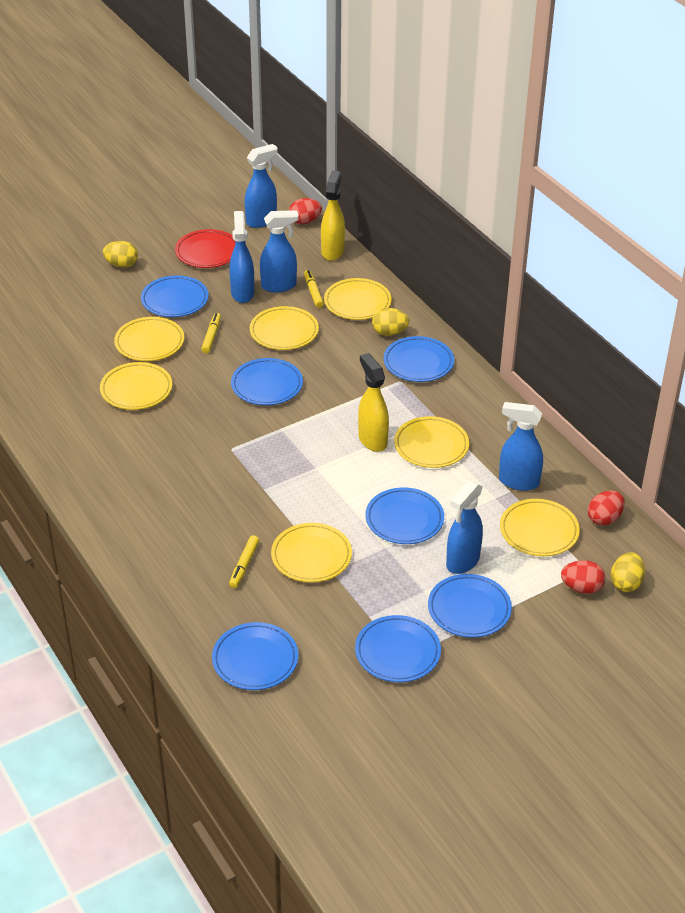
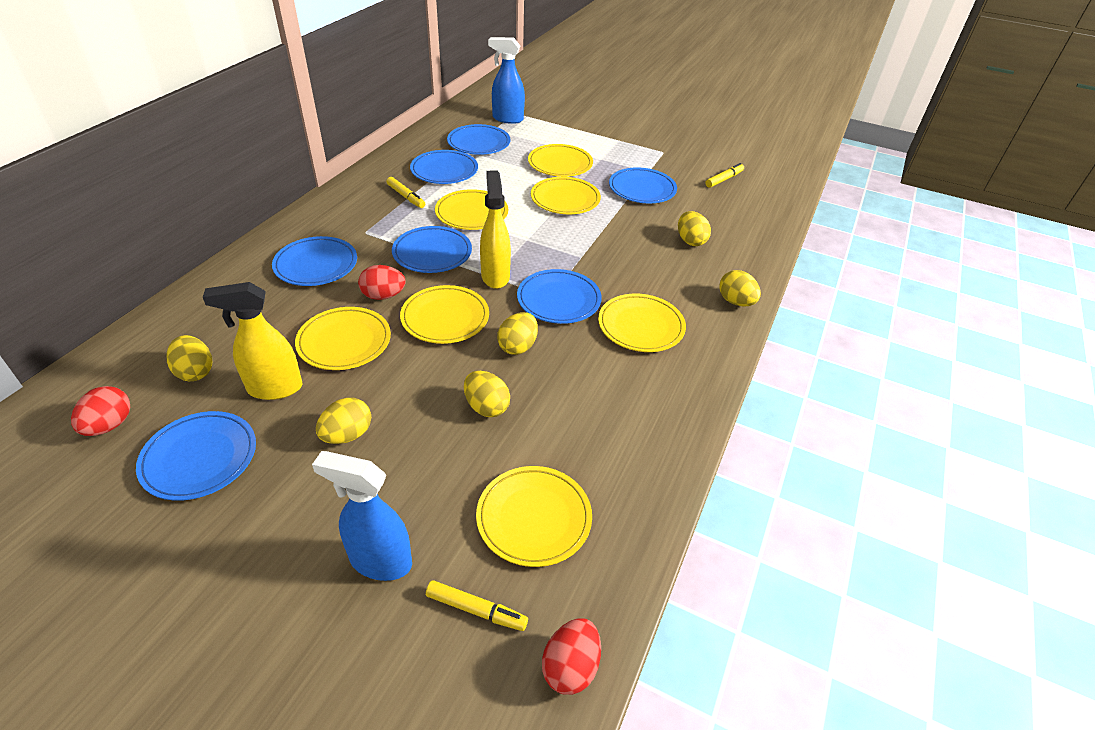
blue spray bottle: 5 -> 2
red plate: 1 -> 0
yellow egg: 3 -> 6

